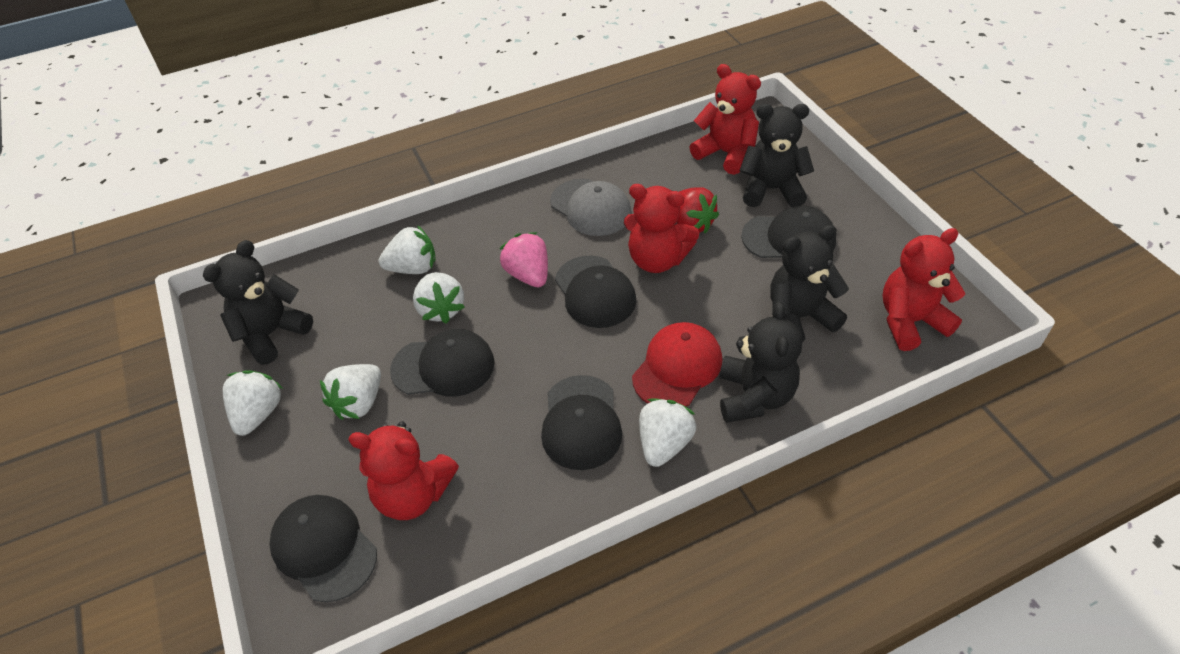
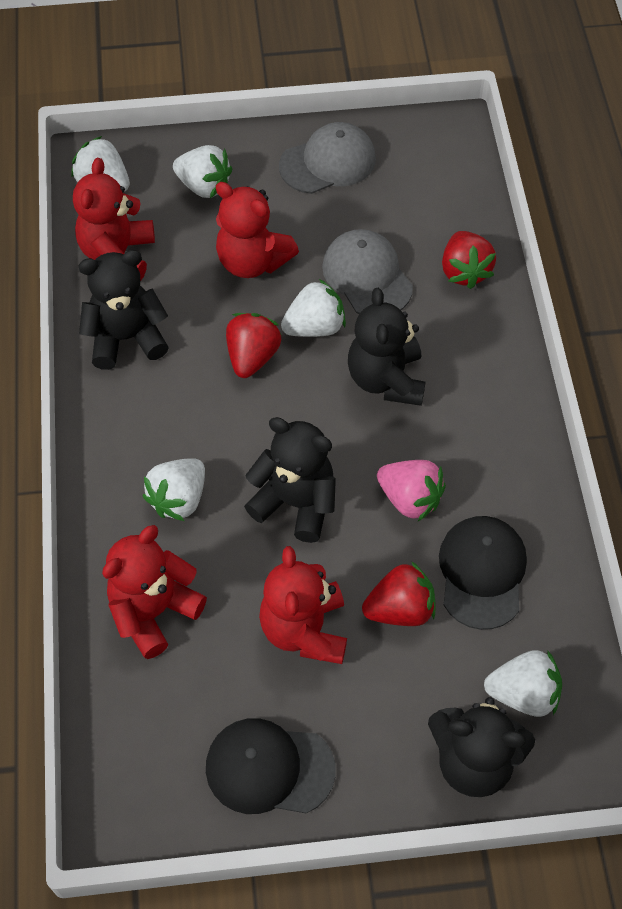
black cap: 5 -> 2
grey cap: 1 -> 2
red cap: 1 -> 0
red strawberry: 1 -> 3

